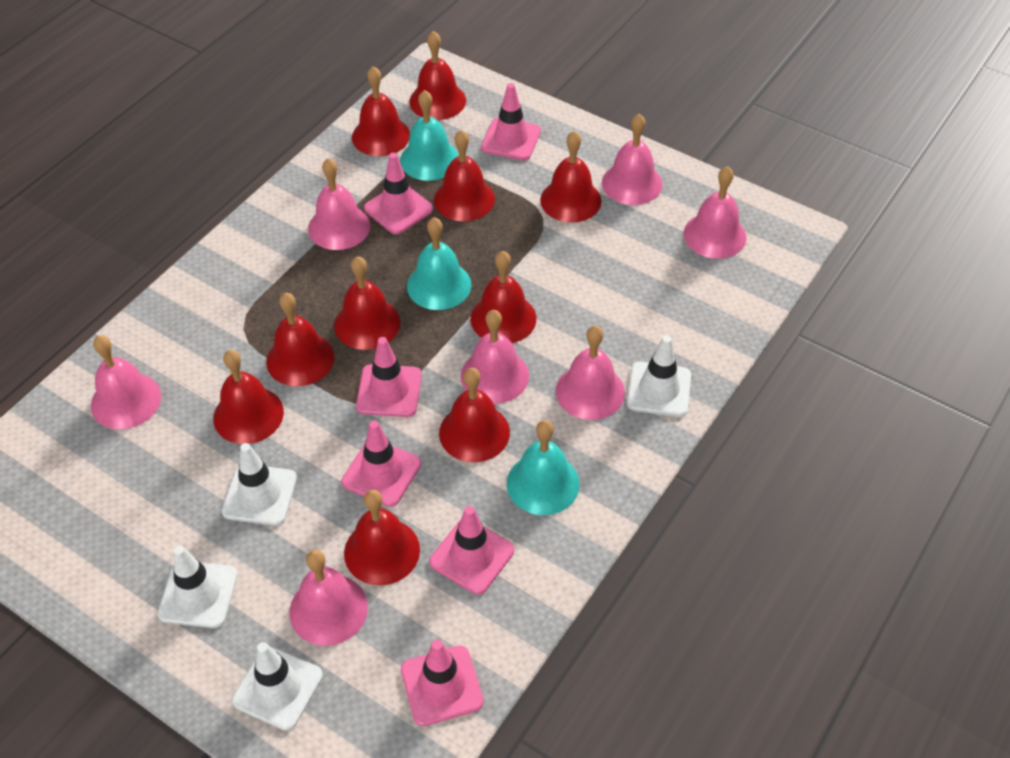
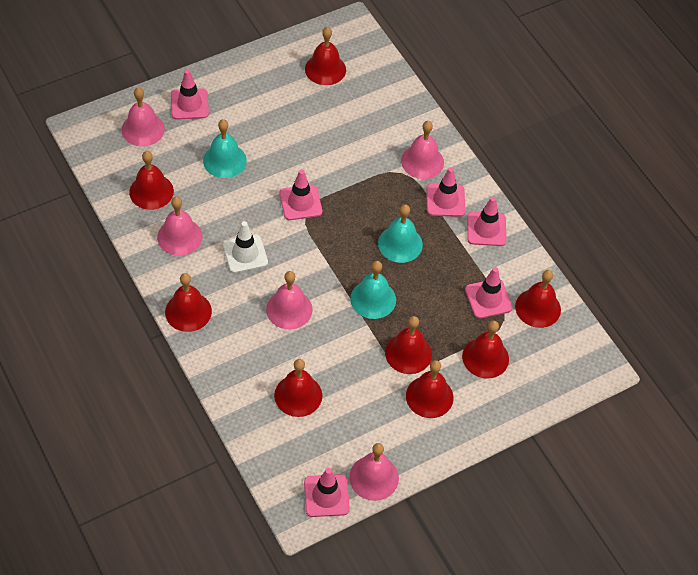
pink bell: 7 -> 5
red bell: 10 -> 8
white traffic cone: 4 -> 1

